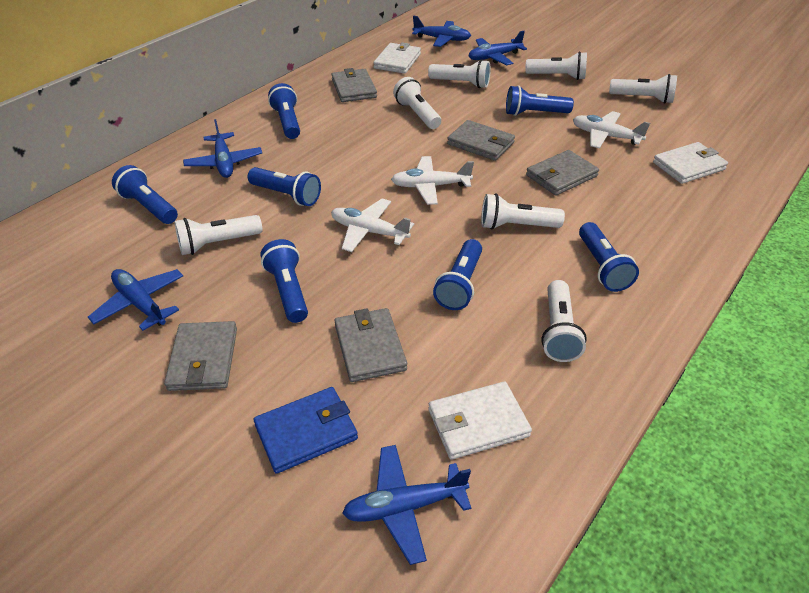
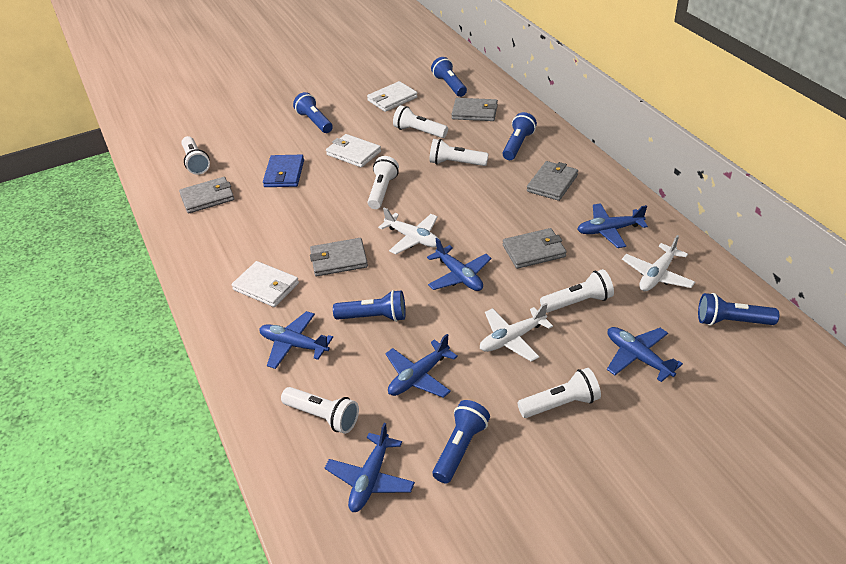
blue flashlight: 7 -> 6
blue plane: 5 -> 6

